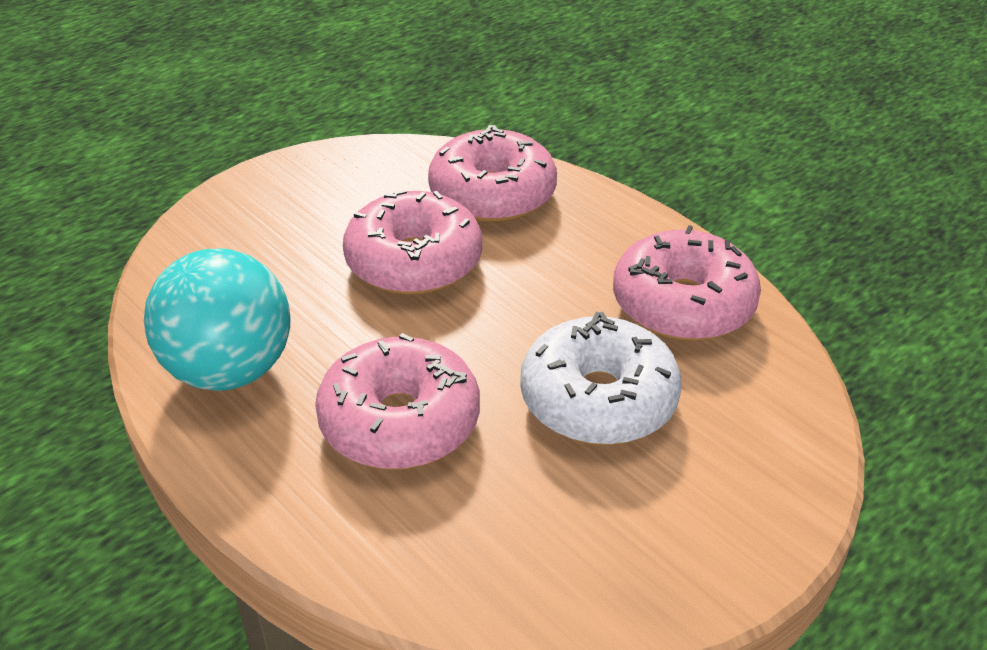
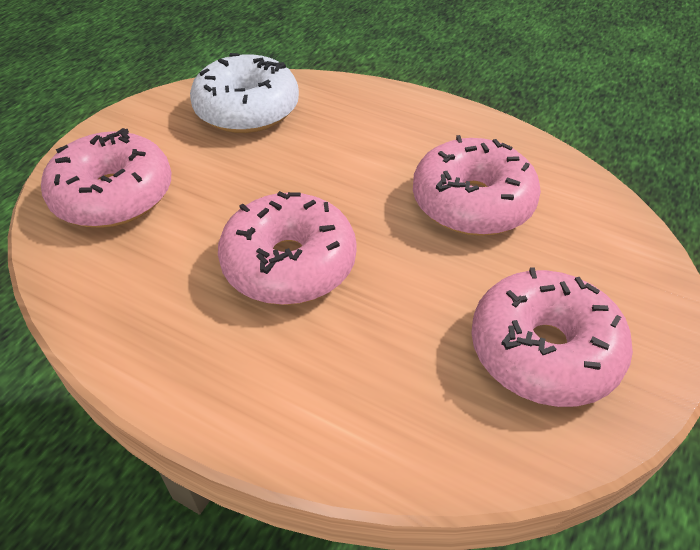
turquoise ball: 1 -> 0

